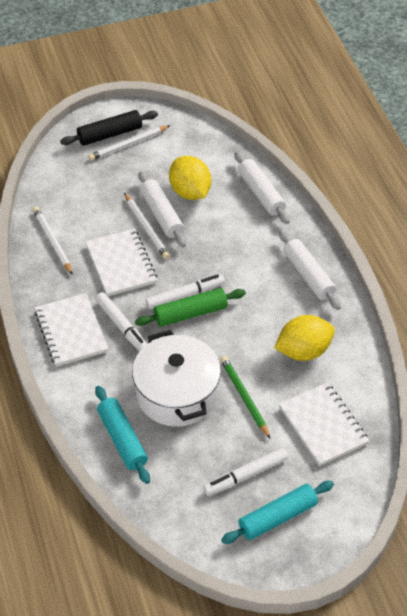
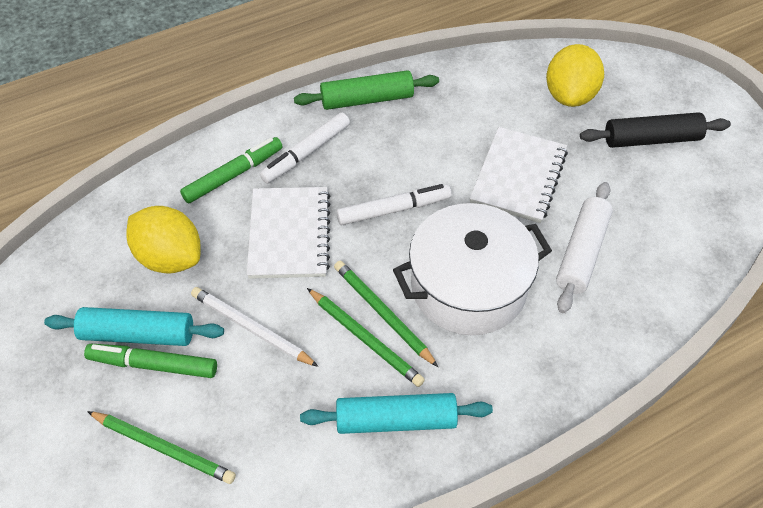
green marker: 0 -> 2
green pencil: 1 -> 3
white marker: 3 -> 2
white notebook: 3 -> 2
white pencil: 3 -> 1
white rolling pin: 3 -> 1

